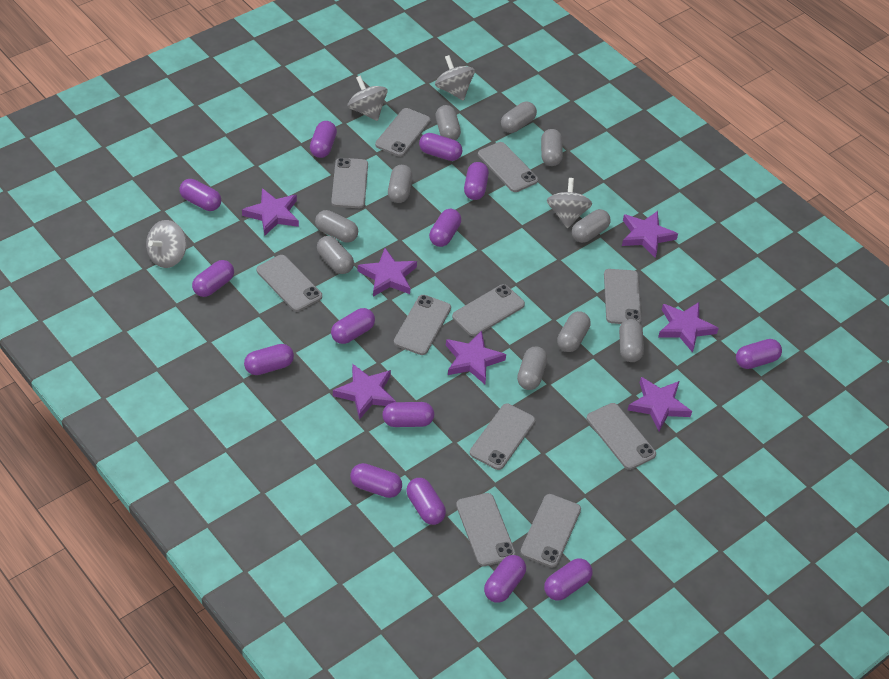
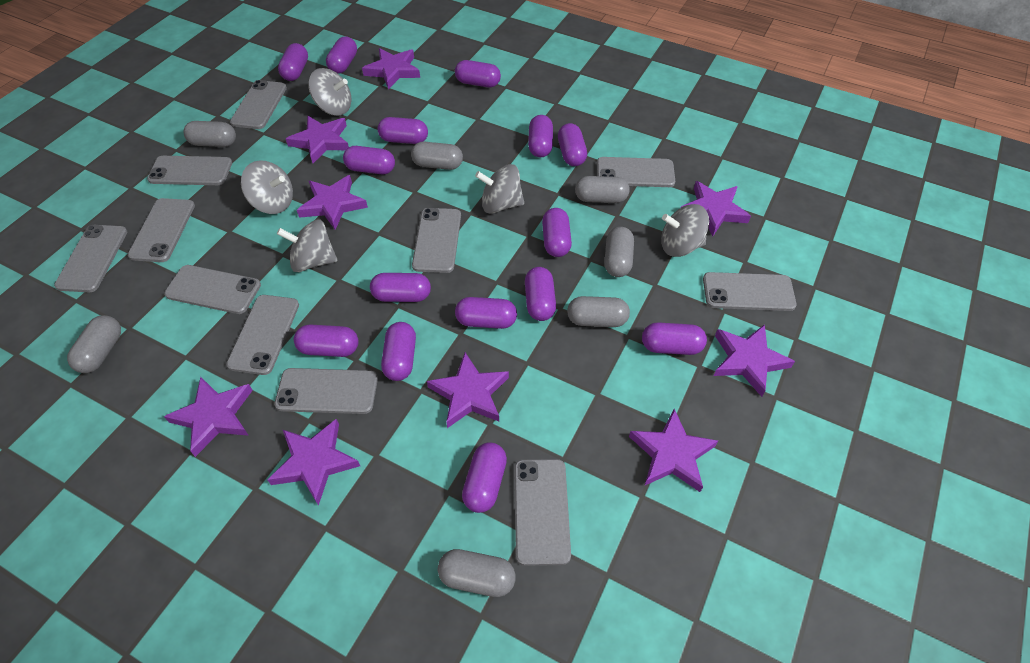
grey capsule: 10 -> 7
grey spinning top: 4 -> 5
purple capsule: 14 -> 15
purple star: 7 -> 9

